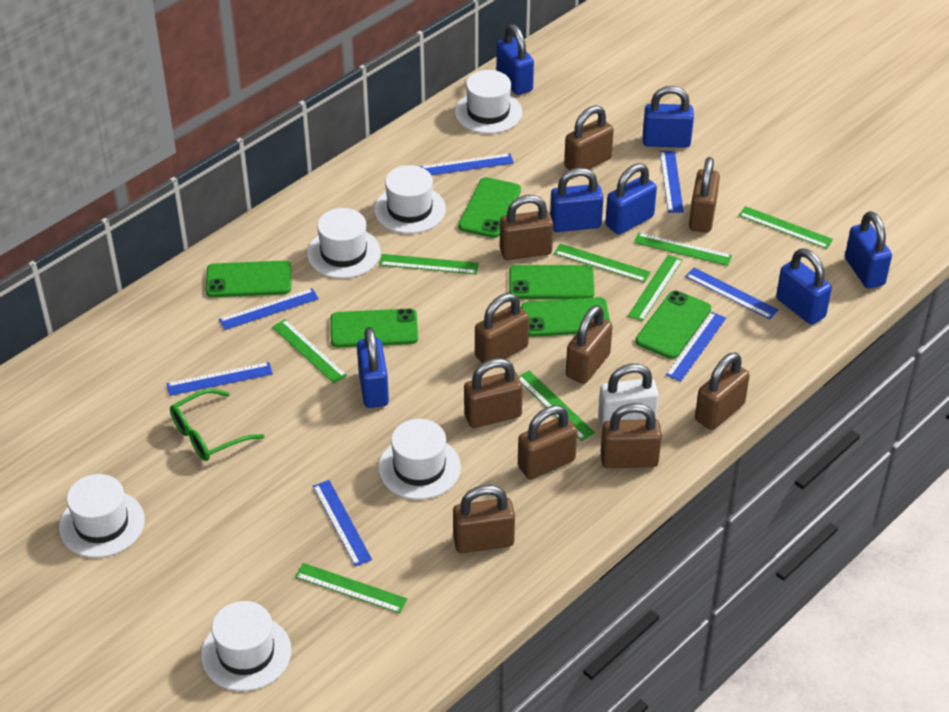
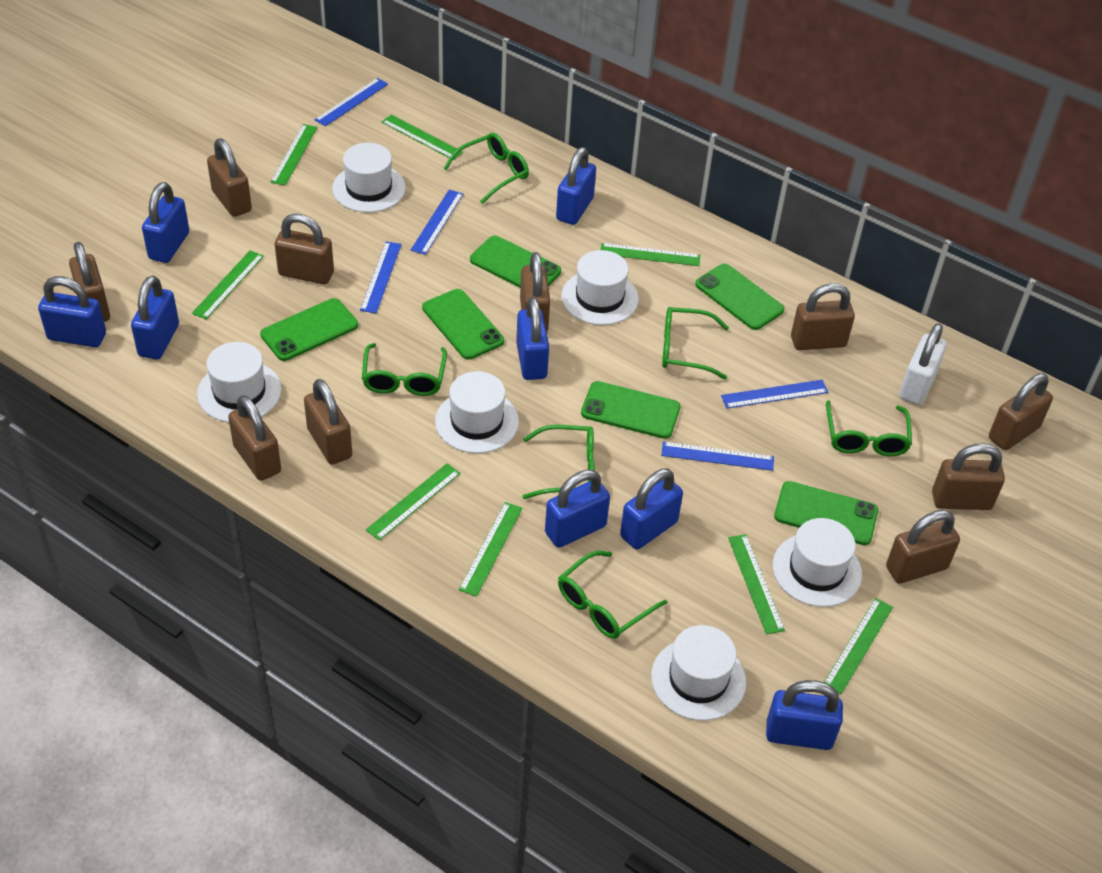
blue padlock: 7 -> 8
blue ruler: 7 -> 5
green glasses: 1 -> 6

